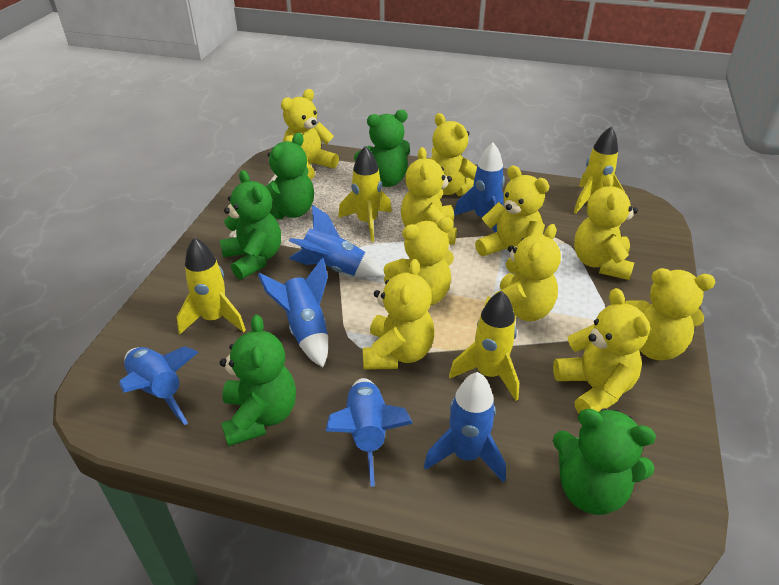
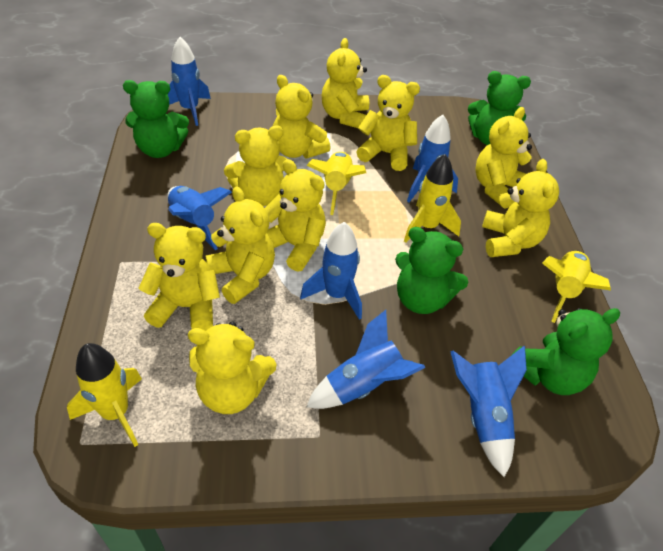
green teddy bear: 5 -> 4

